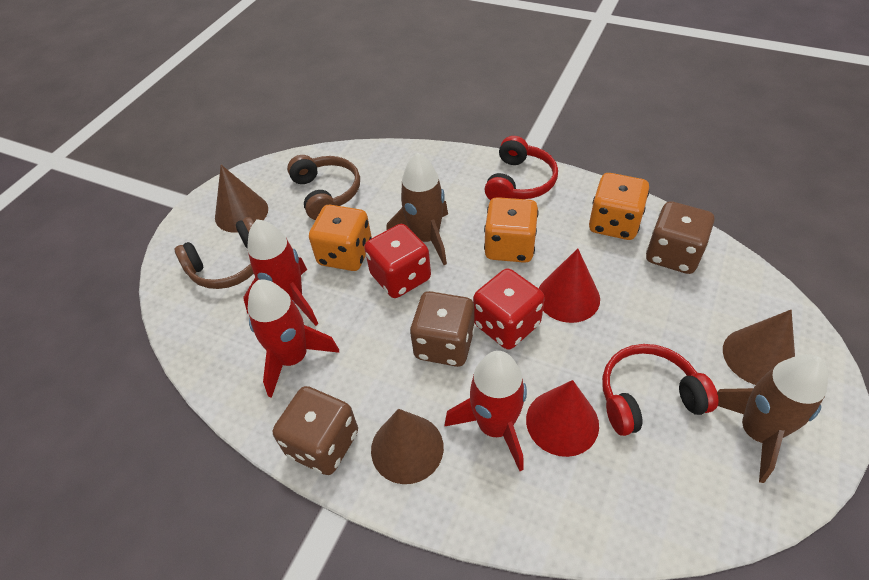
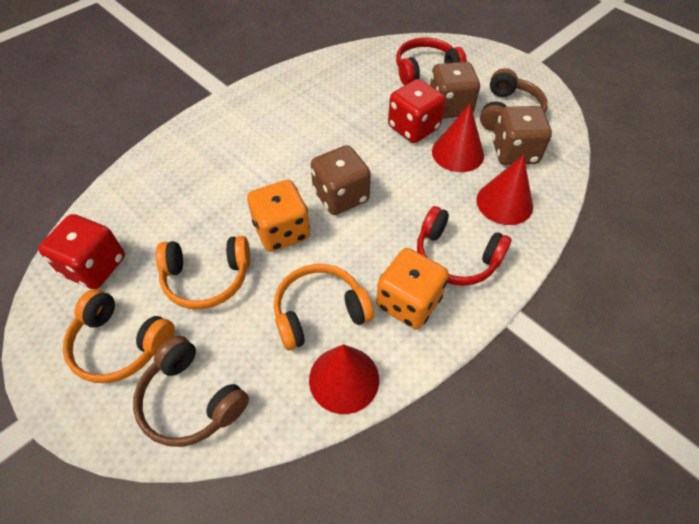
brown cone: 3 -> 0
brown rocket: 2 -> 0
orange dice: 3 -> 2
orange headphones: 0 -> 3
red cone: 2 -> 3
red rocket: 3 -> 0

